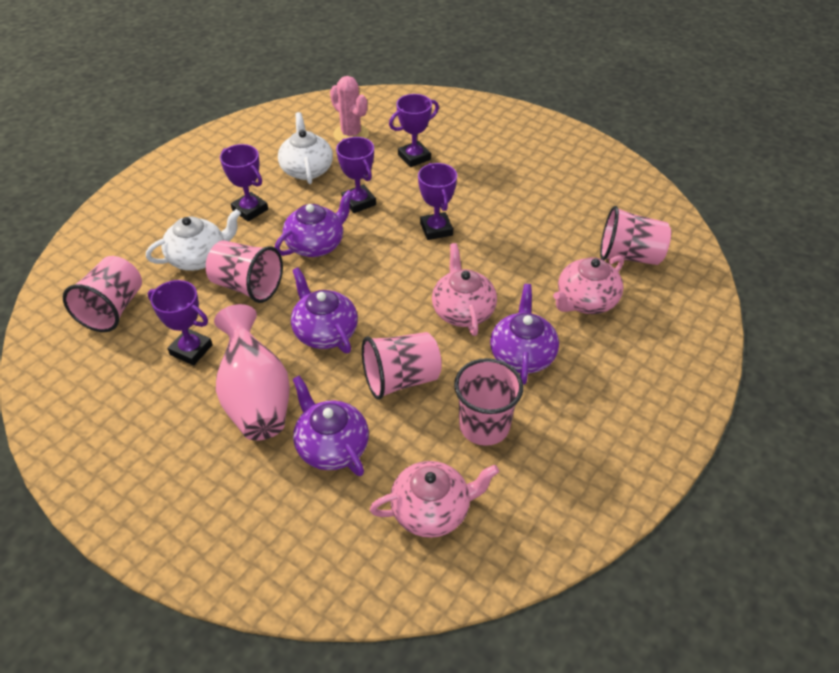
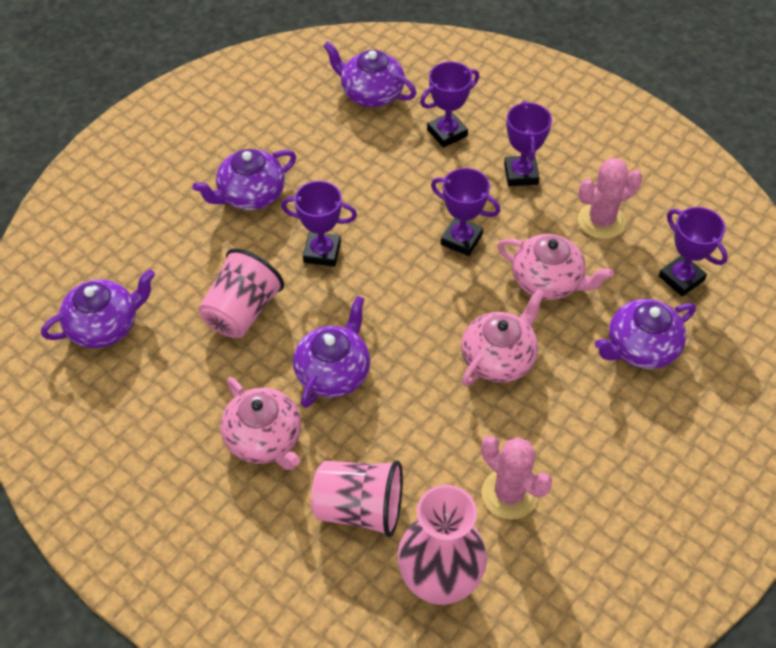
pink cactus: 1 -> 2
pink cup: 5 -> 2
purple teapot: 4 -> 5
white teapot: 2 -> 0

